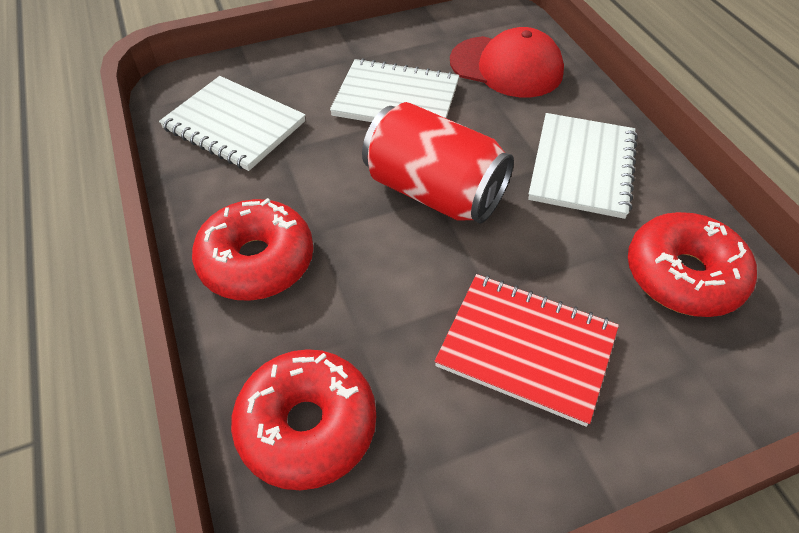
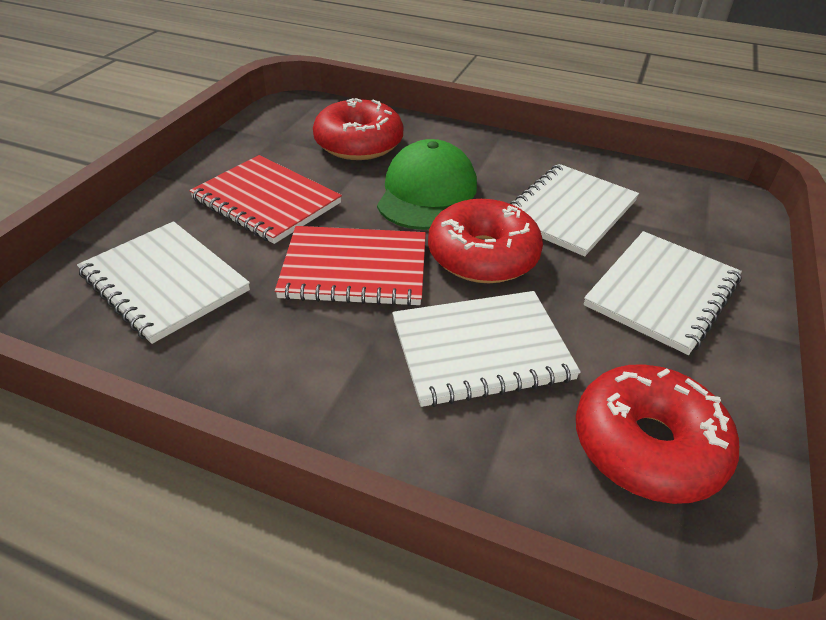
green cap: 0 -> 1
red can: 1 -> 0
red cap: 1 -> 0
red notebook: 1 -> 2
white notebook: 3 -> 4

